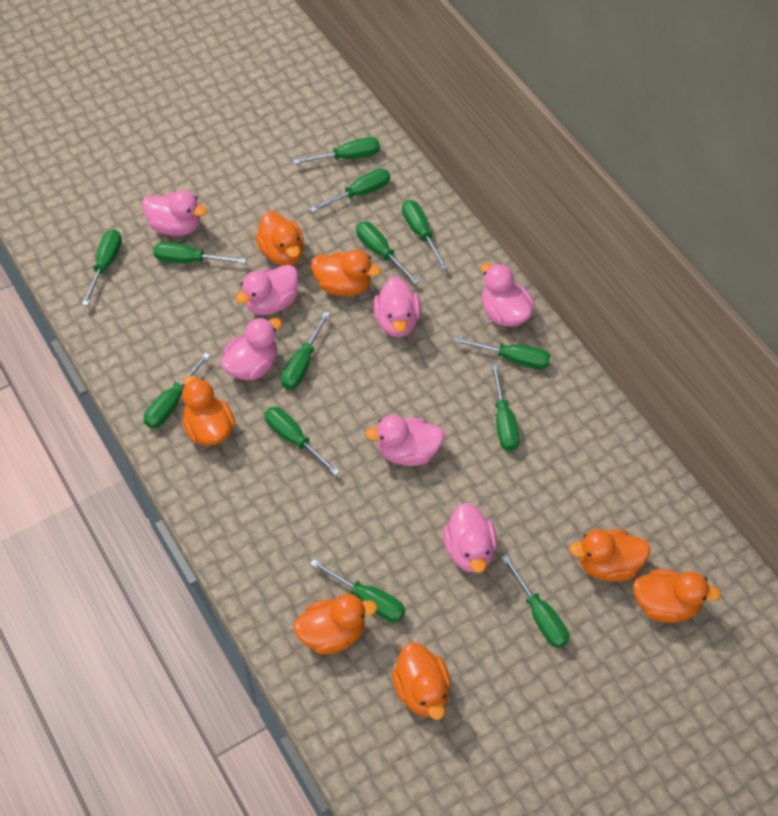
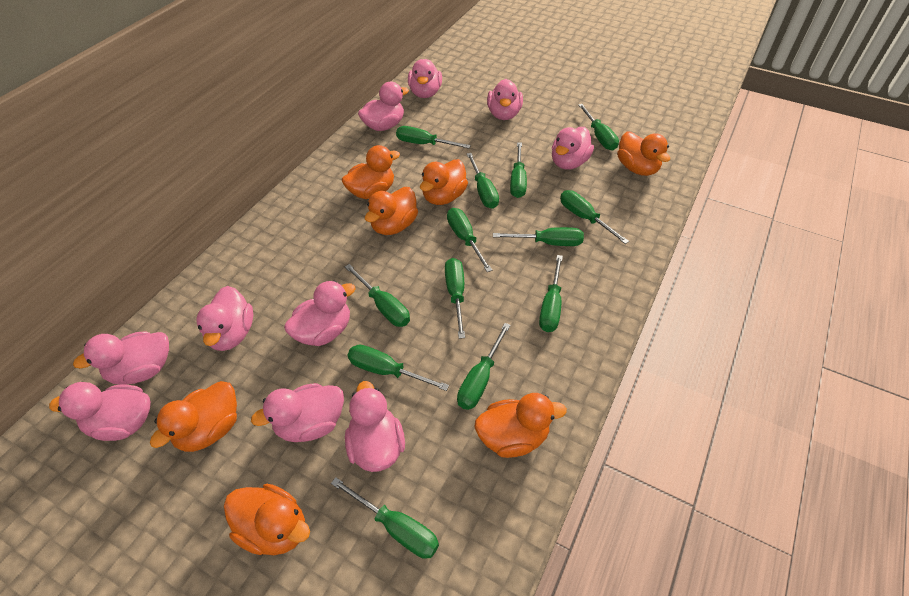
pink duck: 7 -> 10

